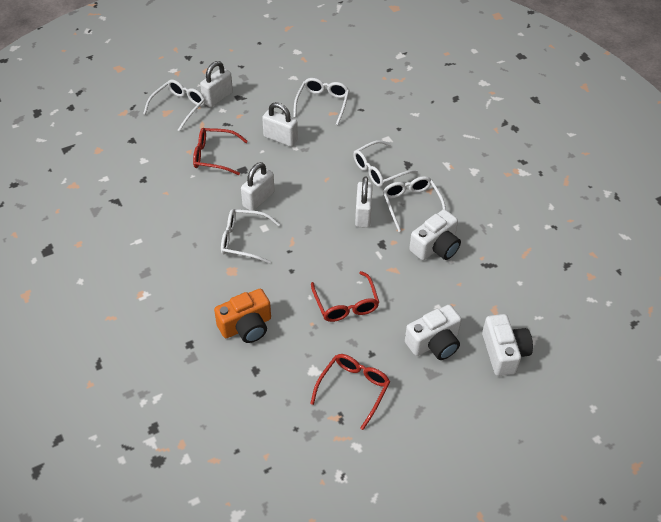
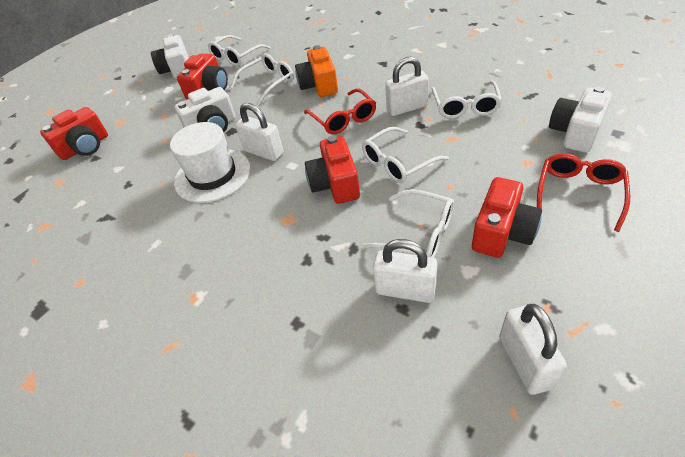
red camera: 0 -> 4
red glasses: 3 -> 2
white hat: 0 -> 1

